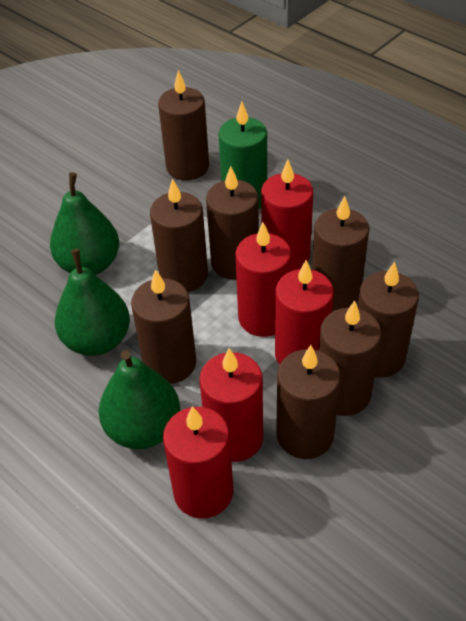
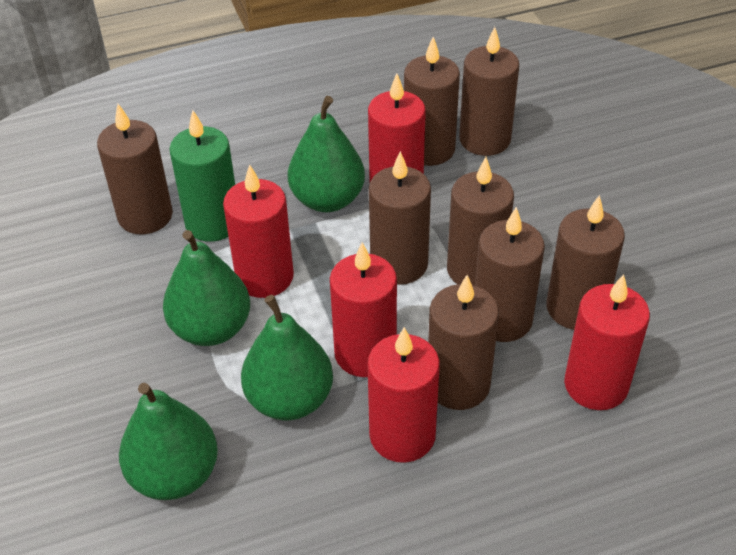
green pear: 3 -> 4

